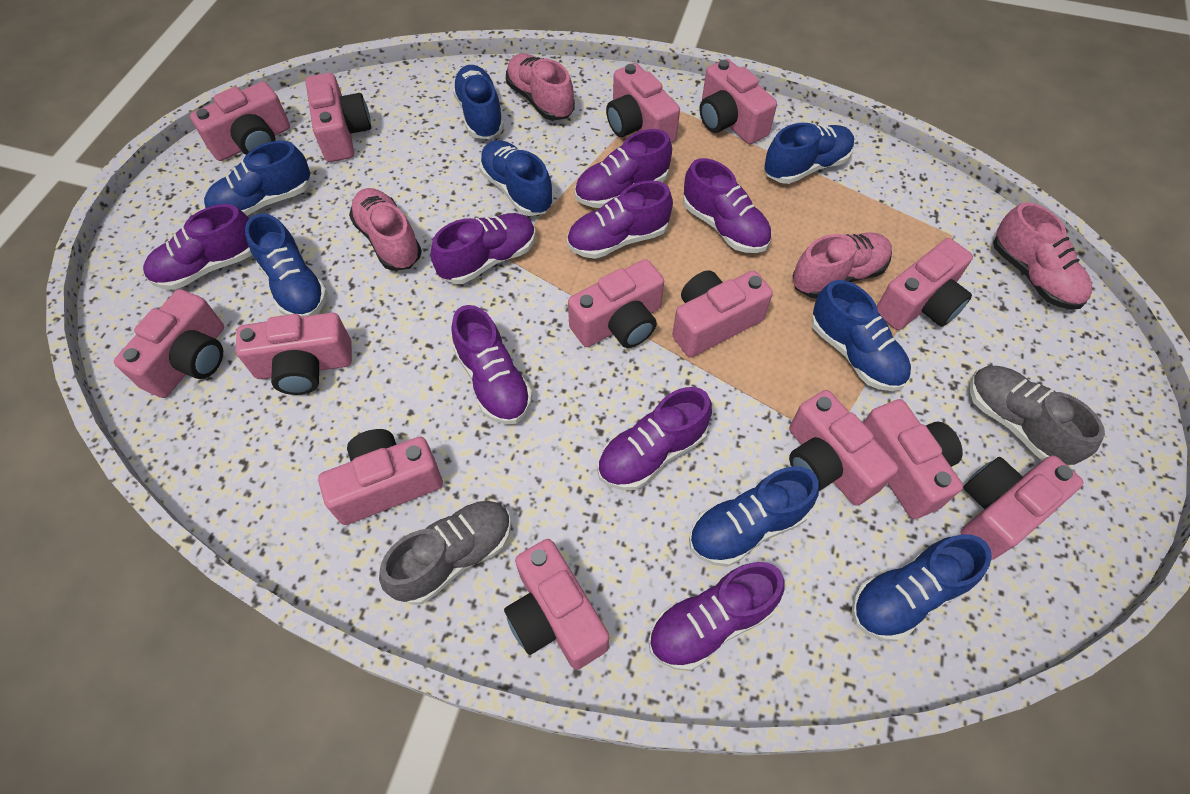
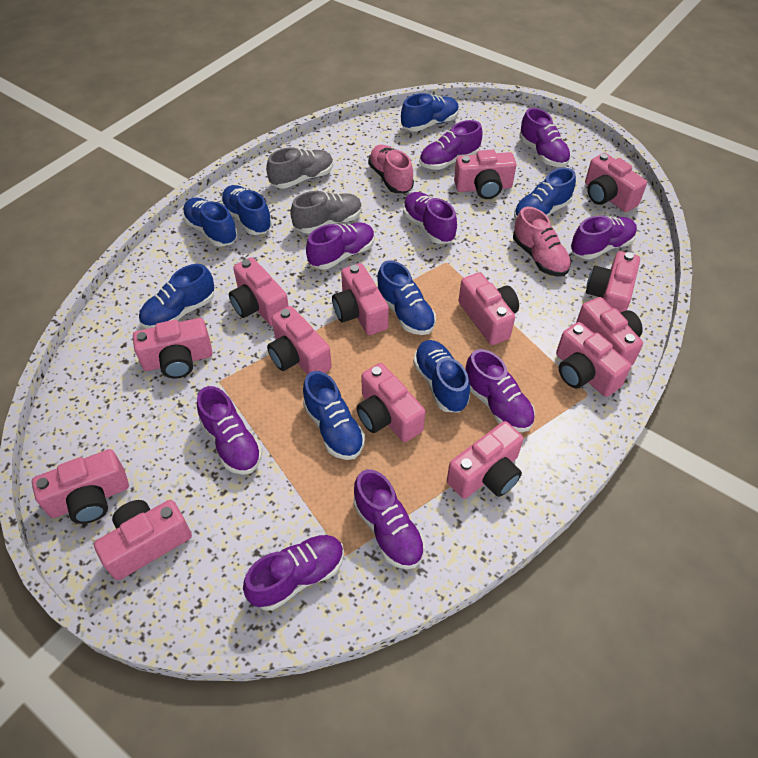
pink shoe: 4 -> 2
purple shoe: 8 -> 9

